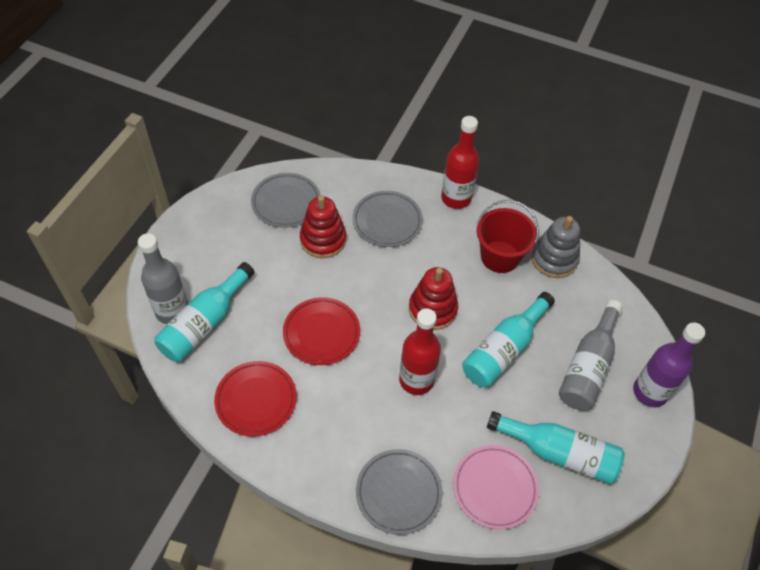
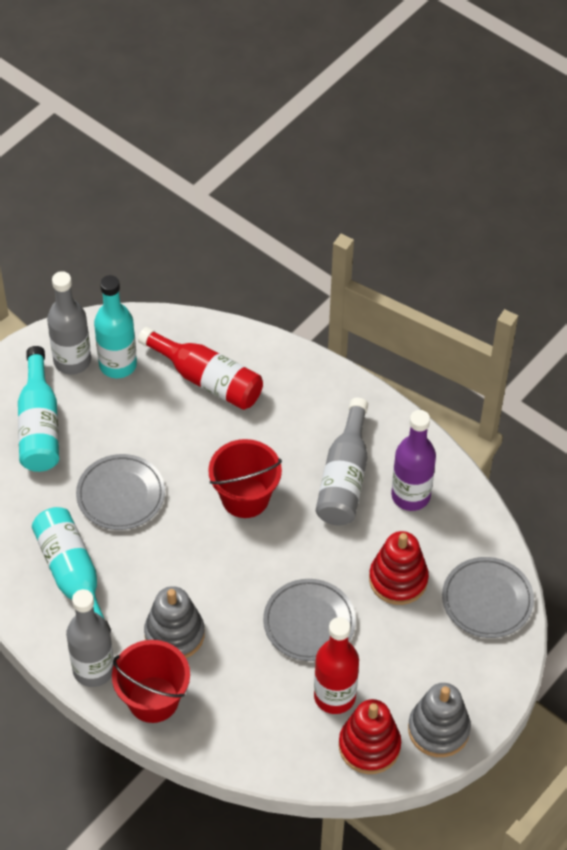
grey bottle: 2 -> 3
grey stacking toy: 1 -> 2
pink plate: 1 -> 0
red bucket: 1 -> 2
red plate: 2 -> 0

